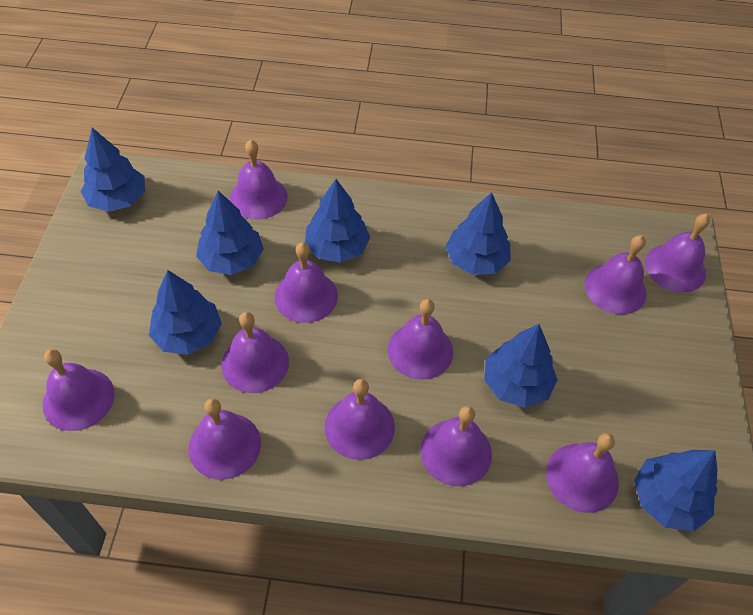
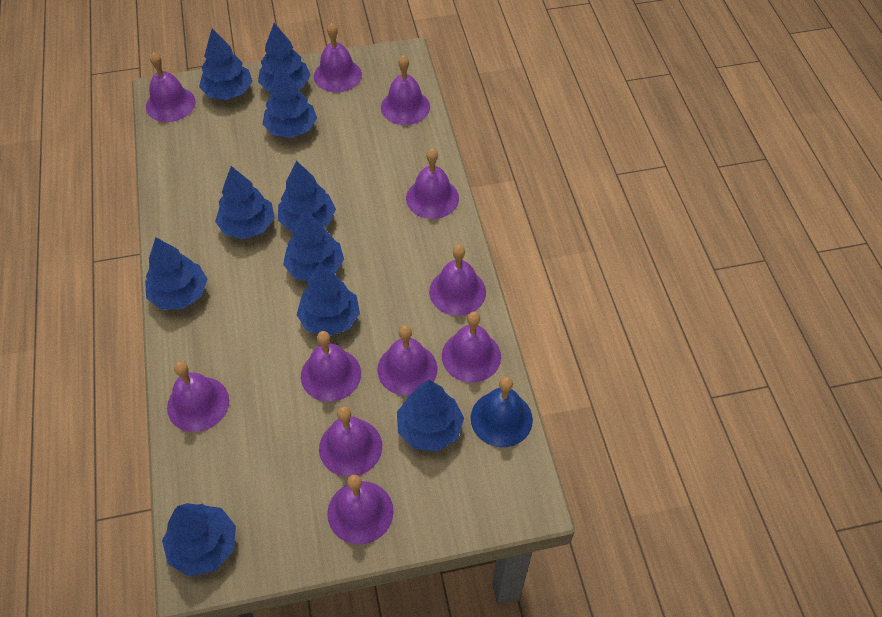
blue bell: 0 -> 1
blue tree: 7 -> 10

